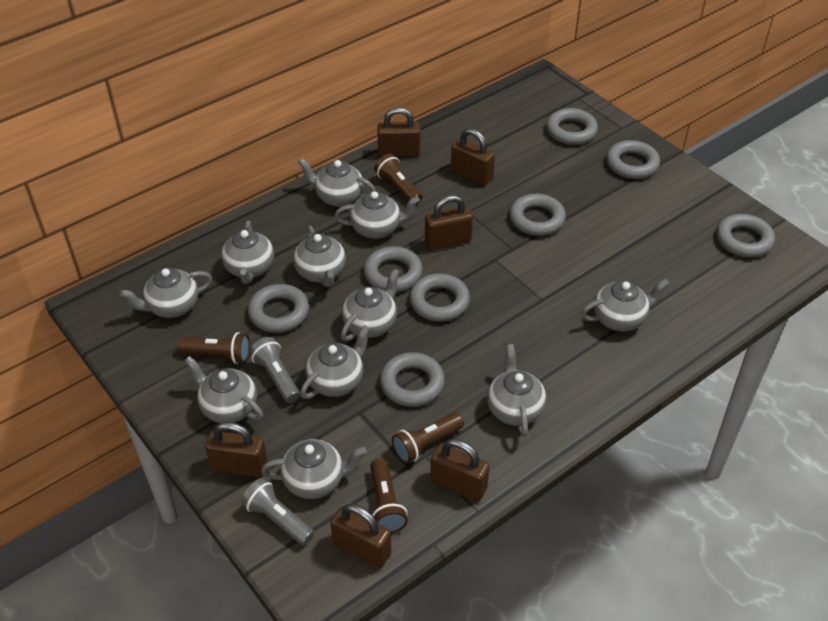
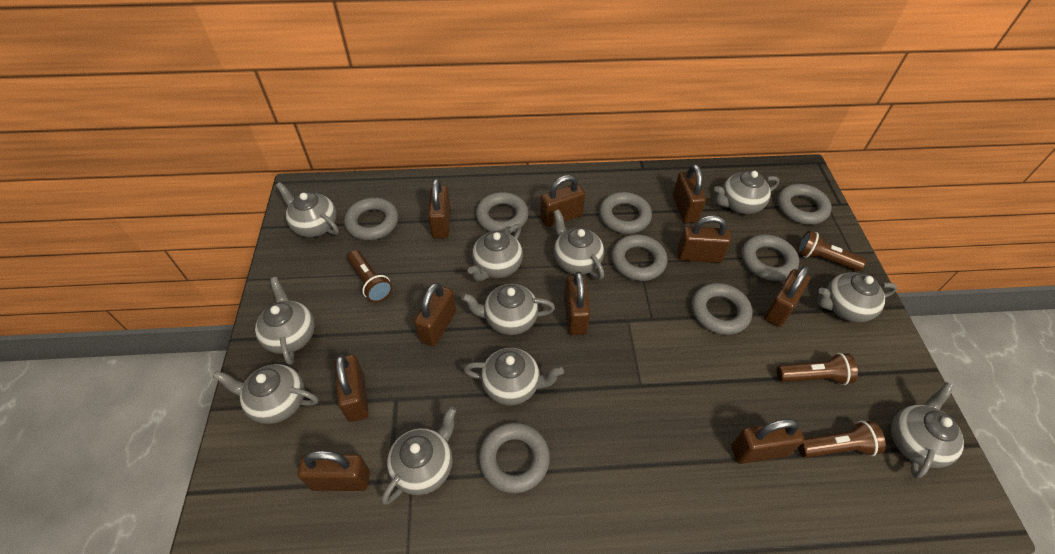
brown padlock: 6 -> 10
grey flashlight: 2 -> 0

